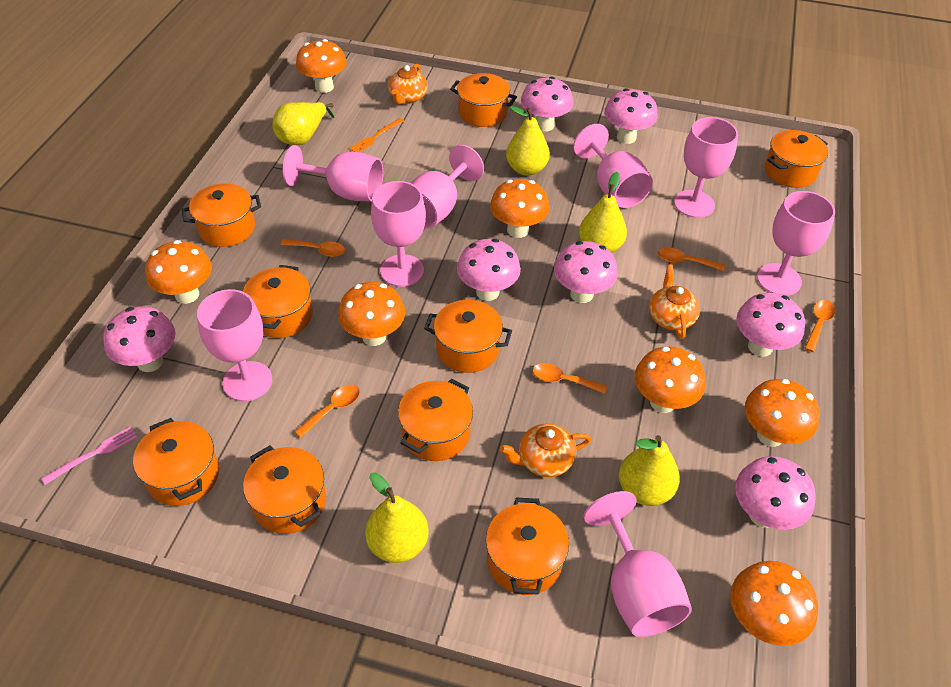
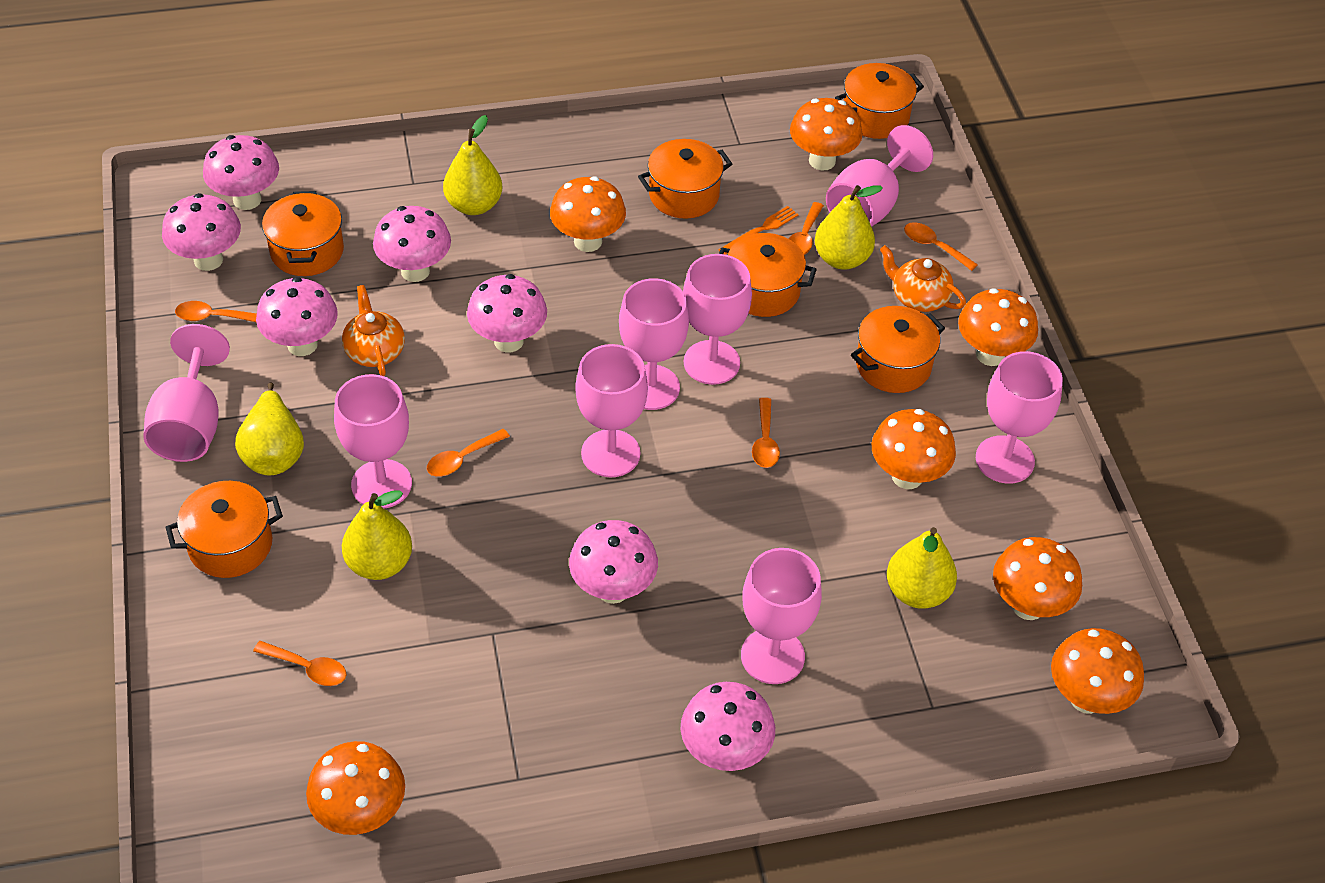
orange pot: 9 -> 6
orange spoon: 5 -> 6
orange teapot: 3 -> 2
pink fork: 1 -> 0

